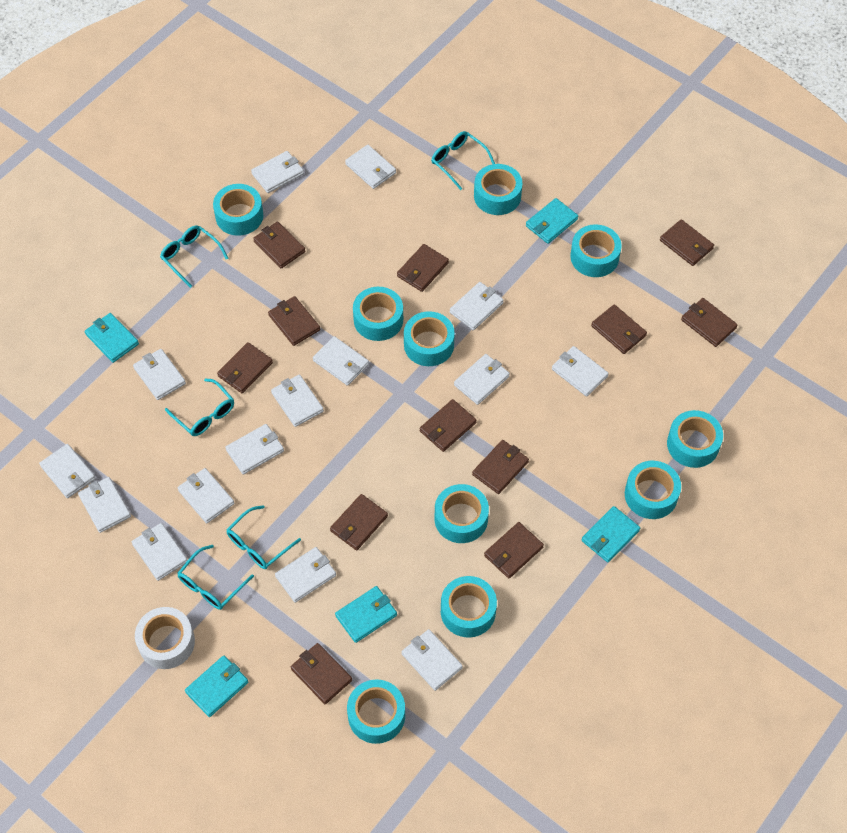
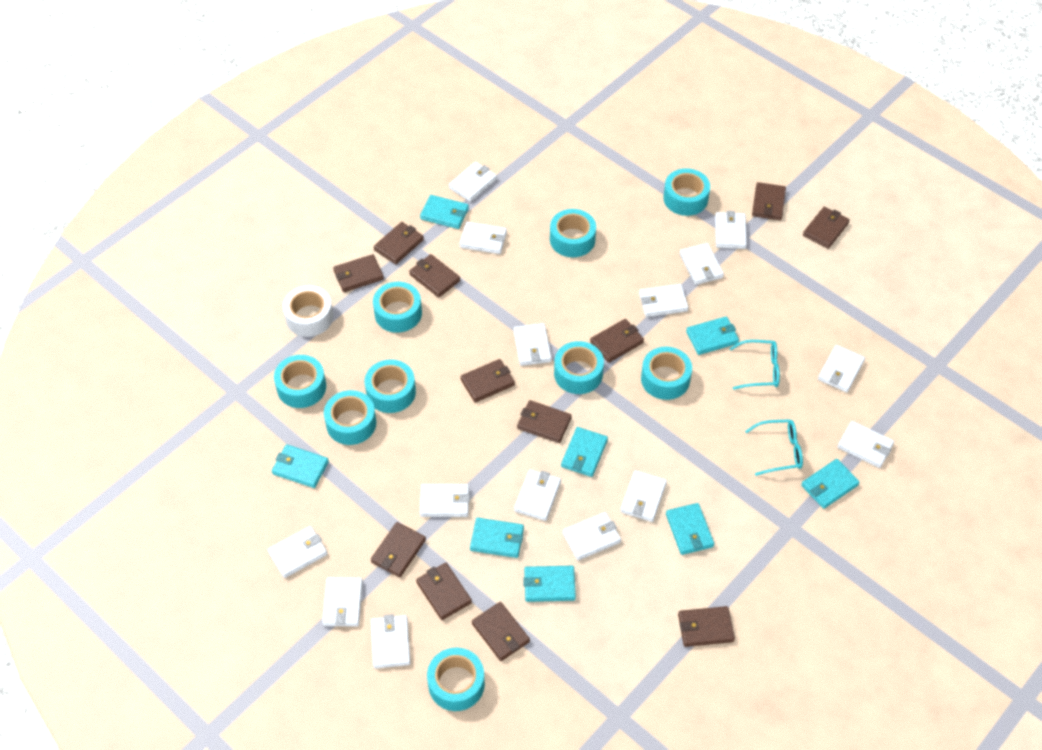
turquoise glasses: 5 -> 2
turquoise tape: 10 -> 9
turquoise wallet: 5 -> 8

